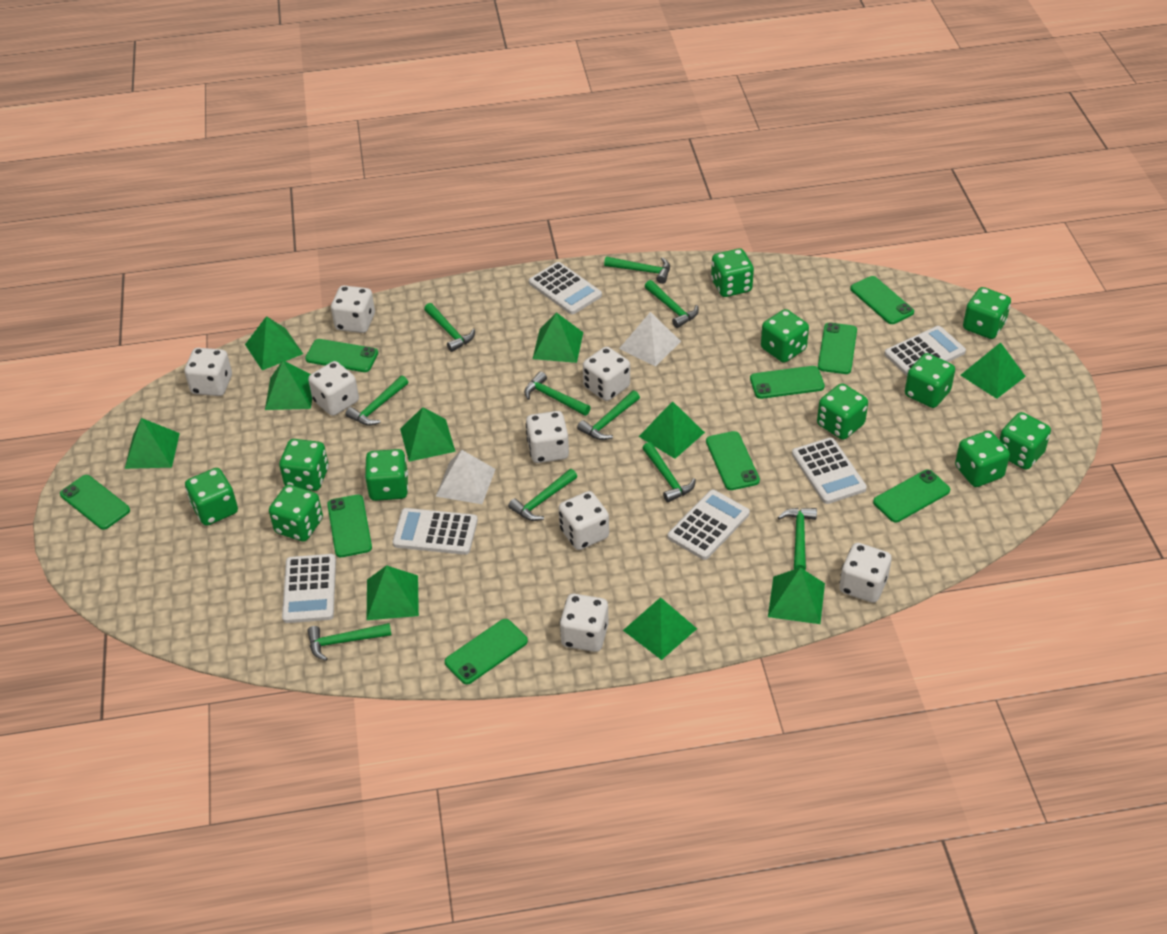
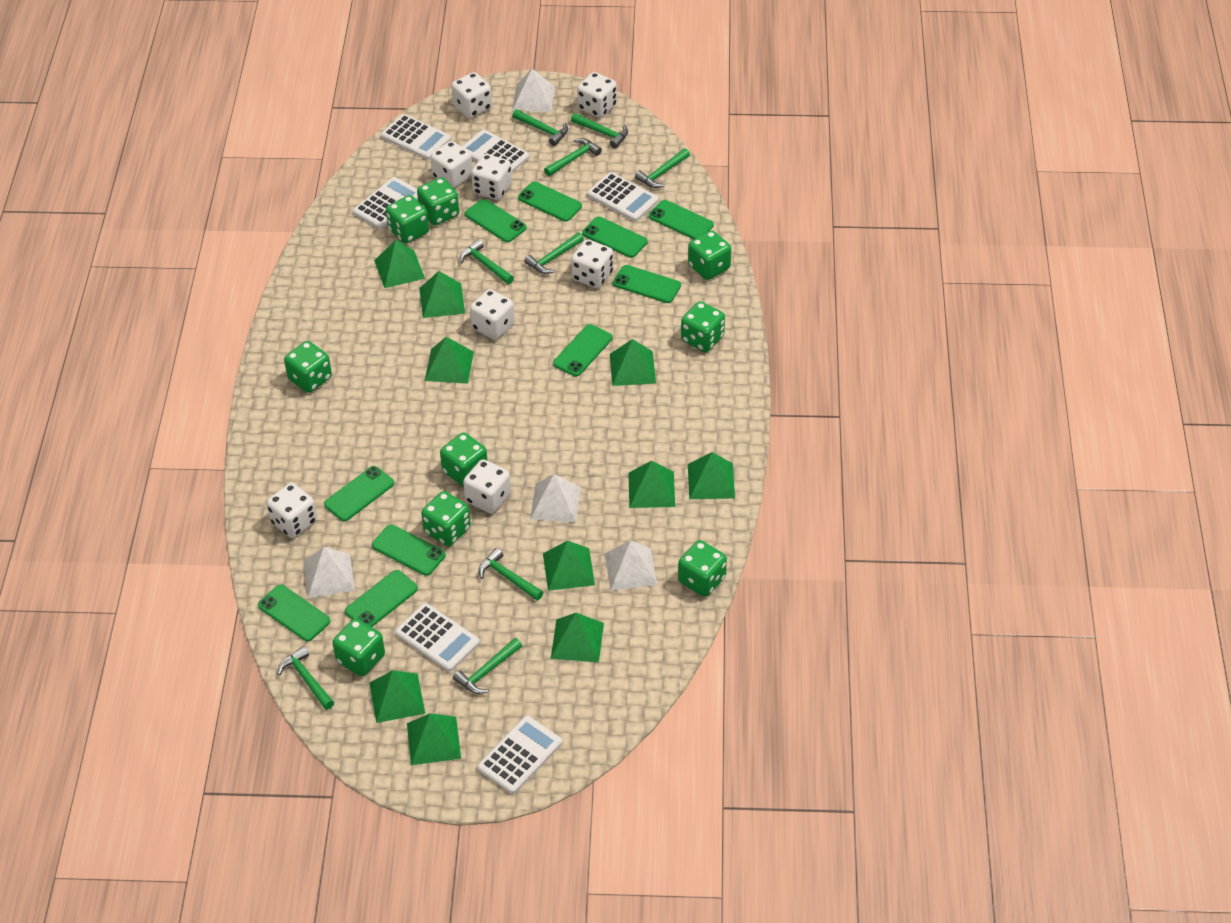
green dice: 11 -> 9
green hammer: 10 -> 9
green phone: 9 -> 10
white pyramid: 2 -> 4

